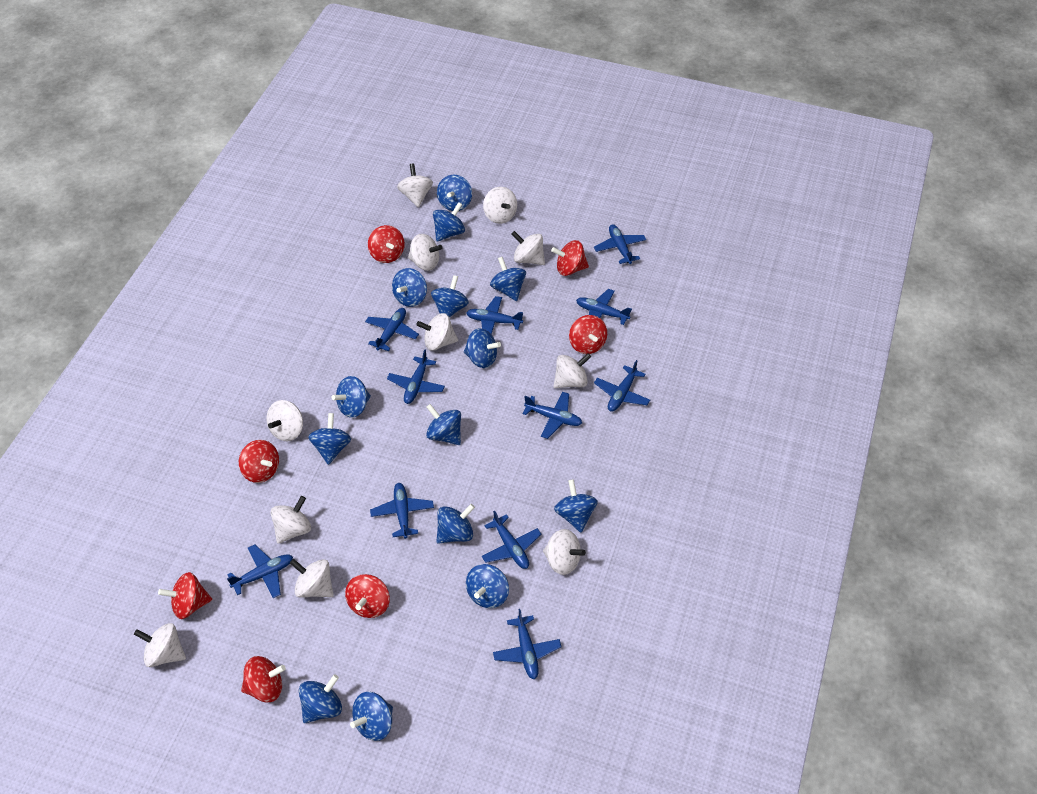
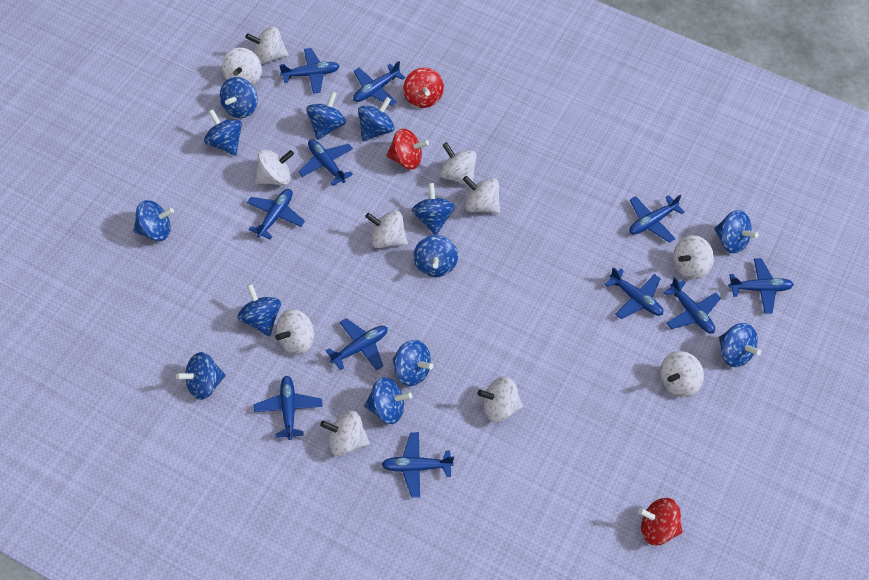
blue spinning top: 14 -> 13
red spinning top: 7 -> 3

